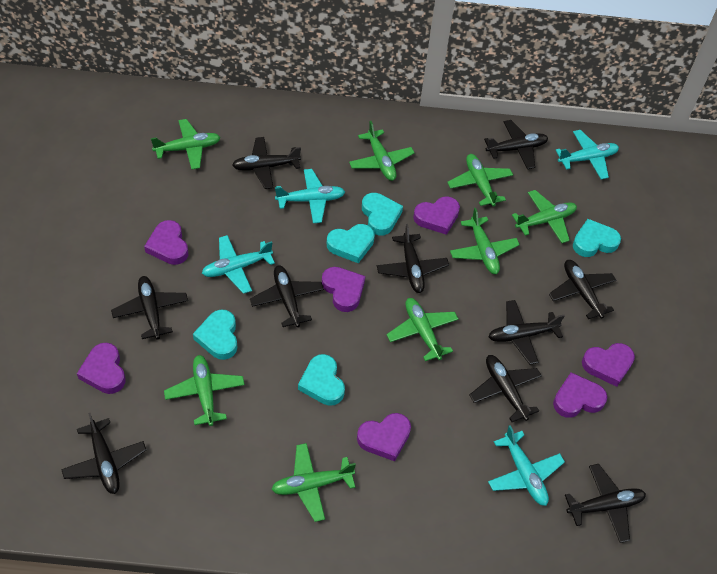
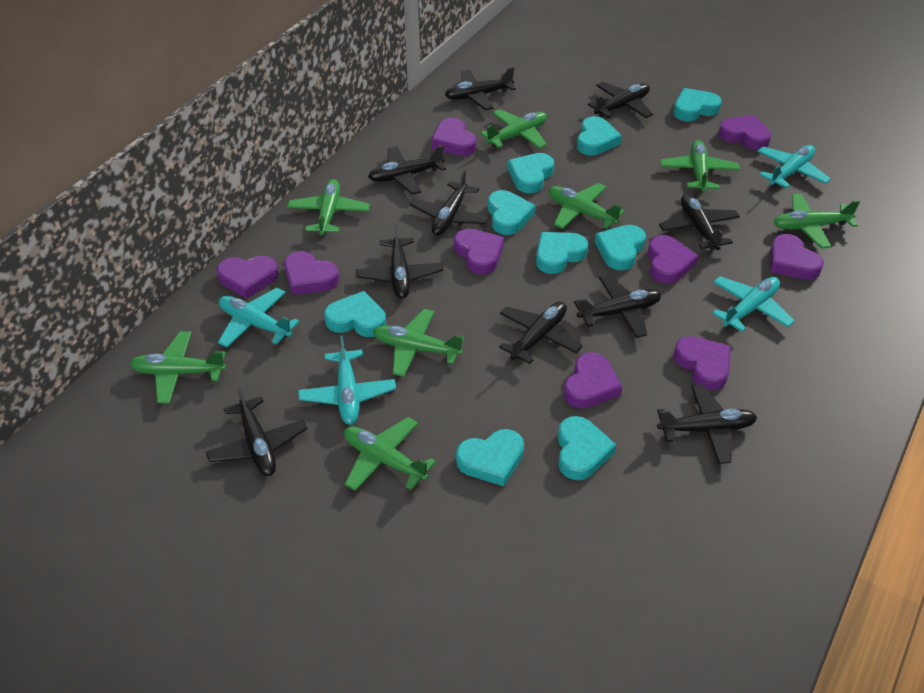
purple heart: 7 -> 9
turquoise heart: 5 -> 9

